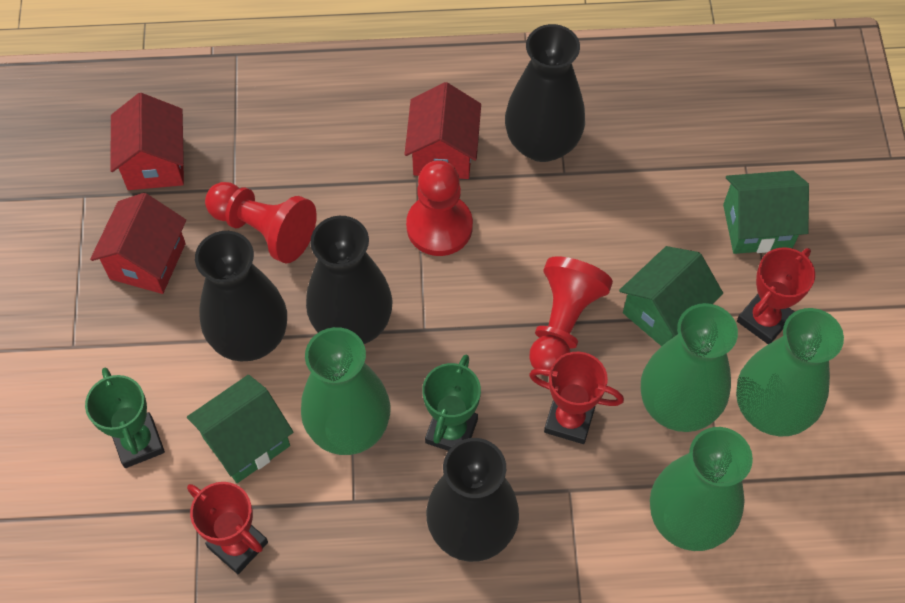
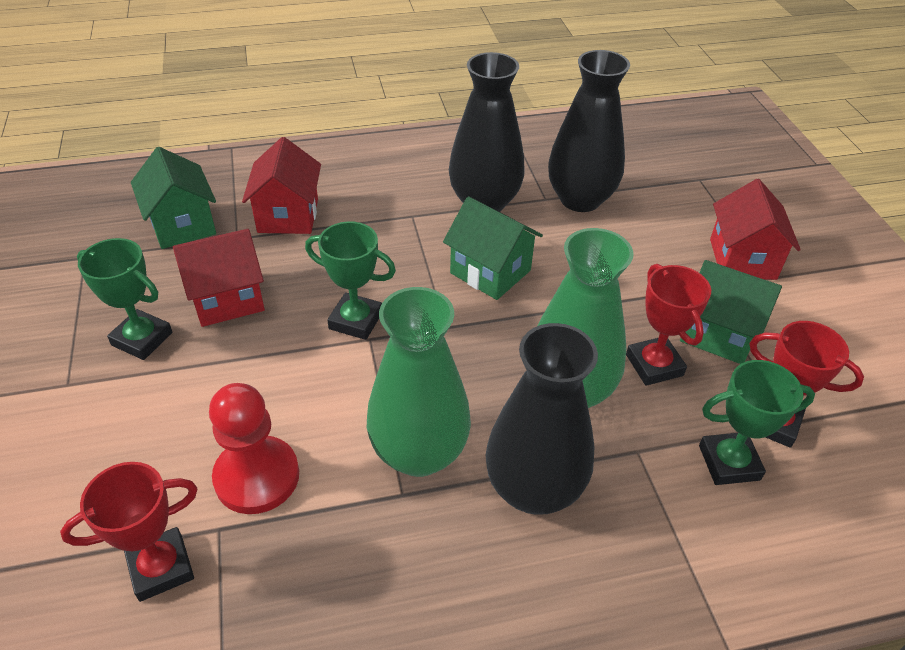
black vase: 4 -> 3
green trophy: 2 -> 3
green vase: 4 -> 2
red pawn: 3 -> 1

